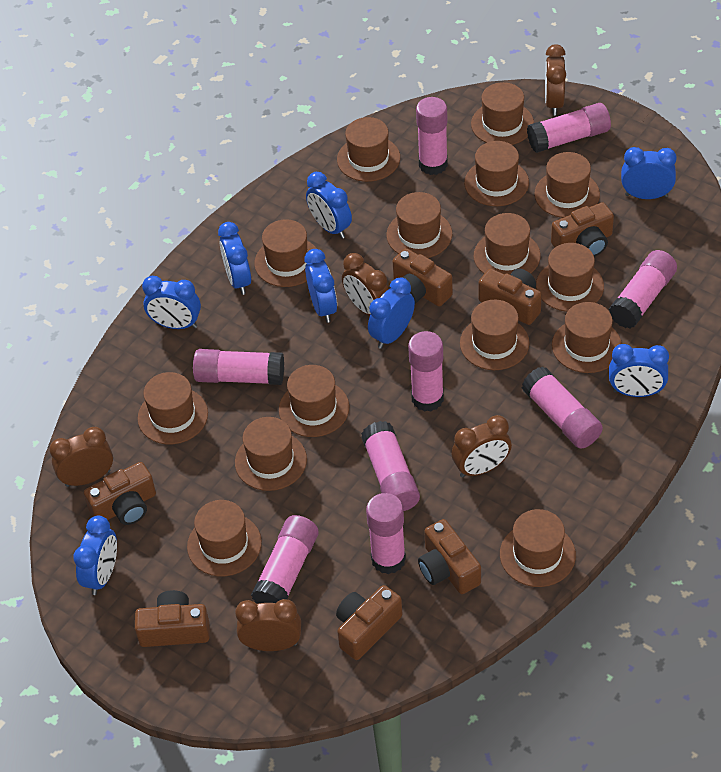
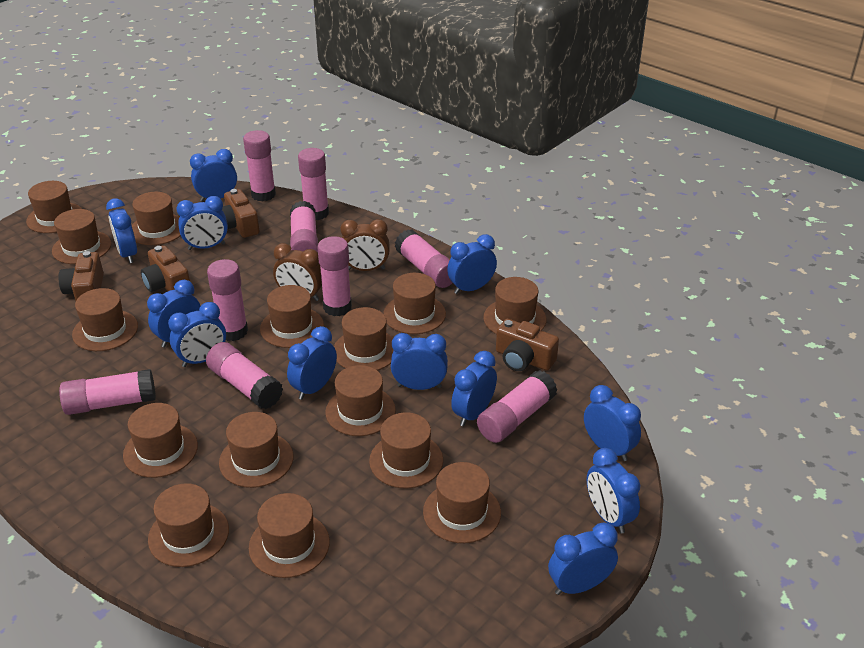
blue clock: 8 -> 12
brown camera: 7 -> 4
brown clock: 5 -> 2

